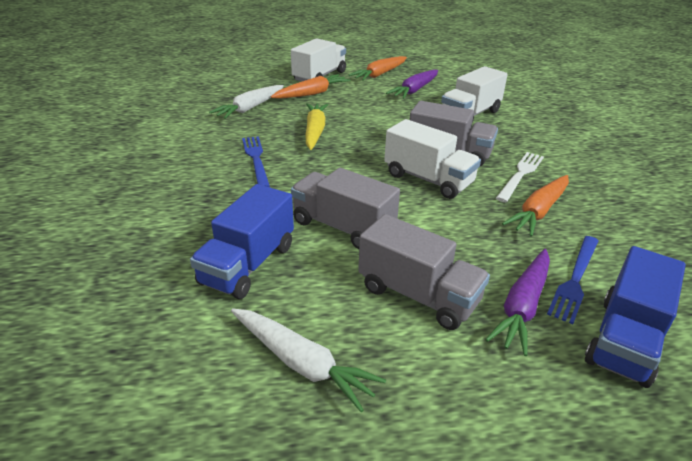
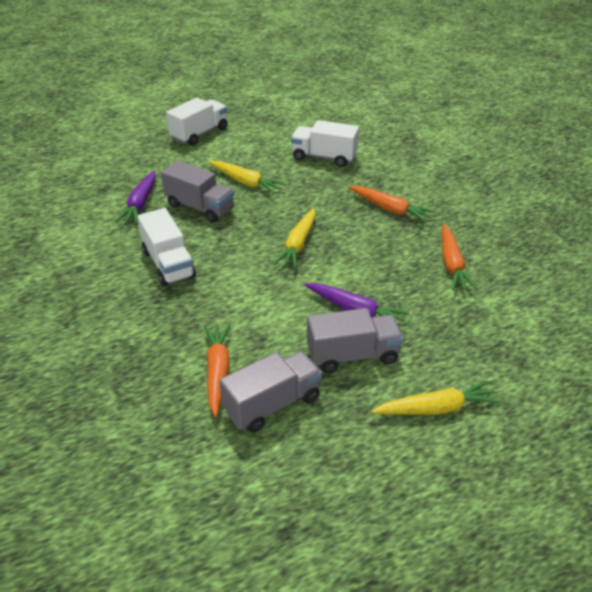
blue fork: 2 -> 0
blue truck: 2 -> 0
white carrot: 2 -> 0
white fork: 1 -> 0
yellow carrot: 1 -> 3

